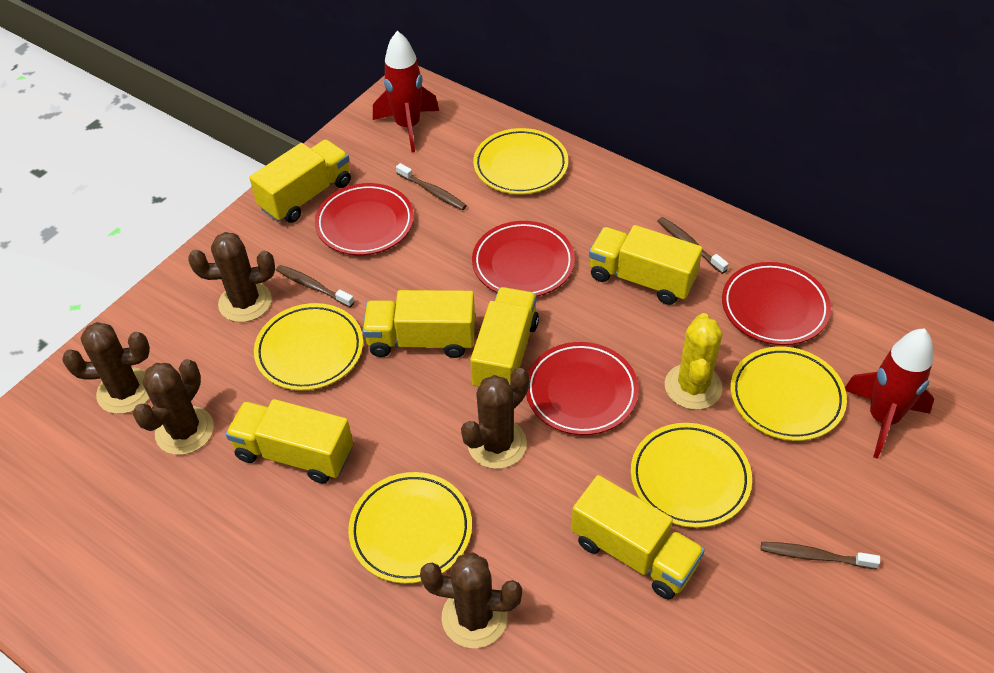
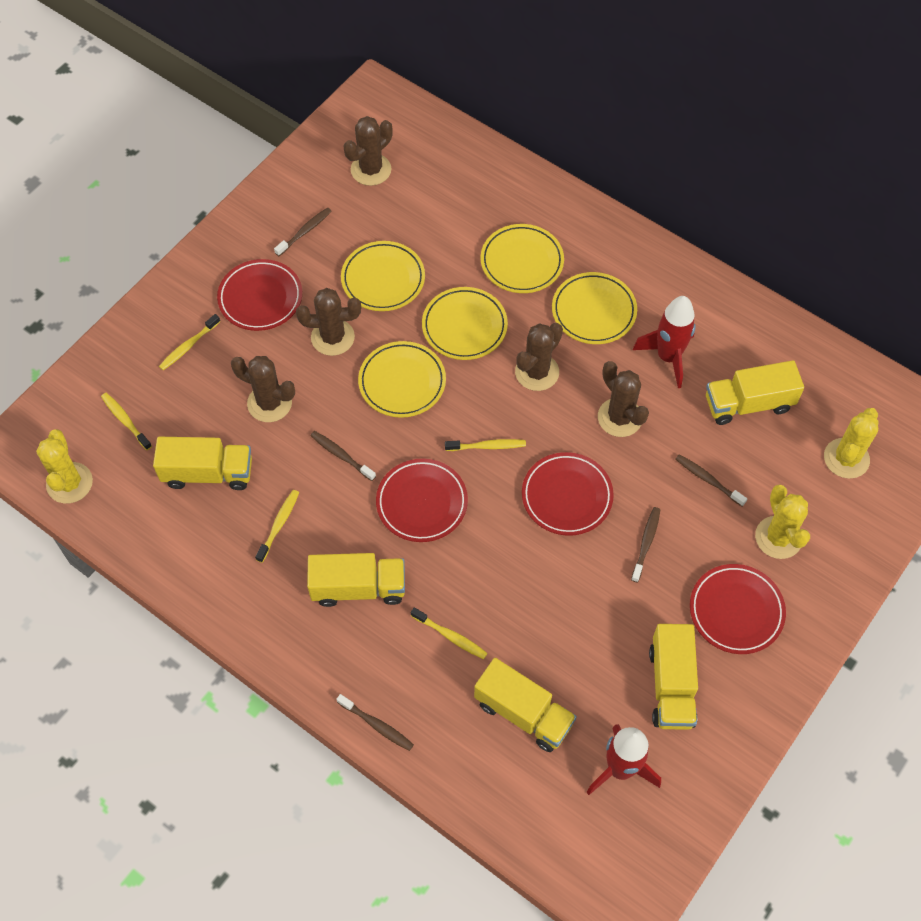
brown toothbrush: 4 -> 5
yellow cactus: 1 -> 3
yellow toothbrush: 0 -> 5
yellow truck: 6 -> 5

